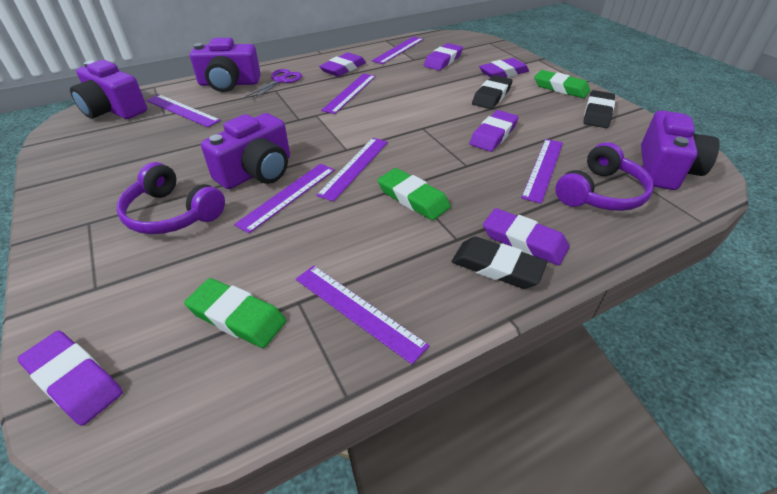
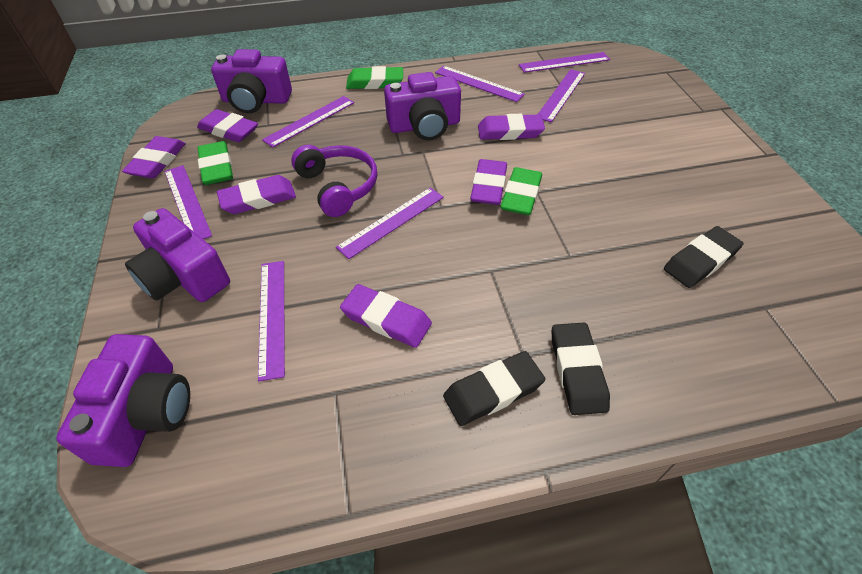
purple headphones: 2 -> 1
purple scissors: 1 -> 0

